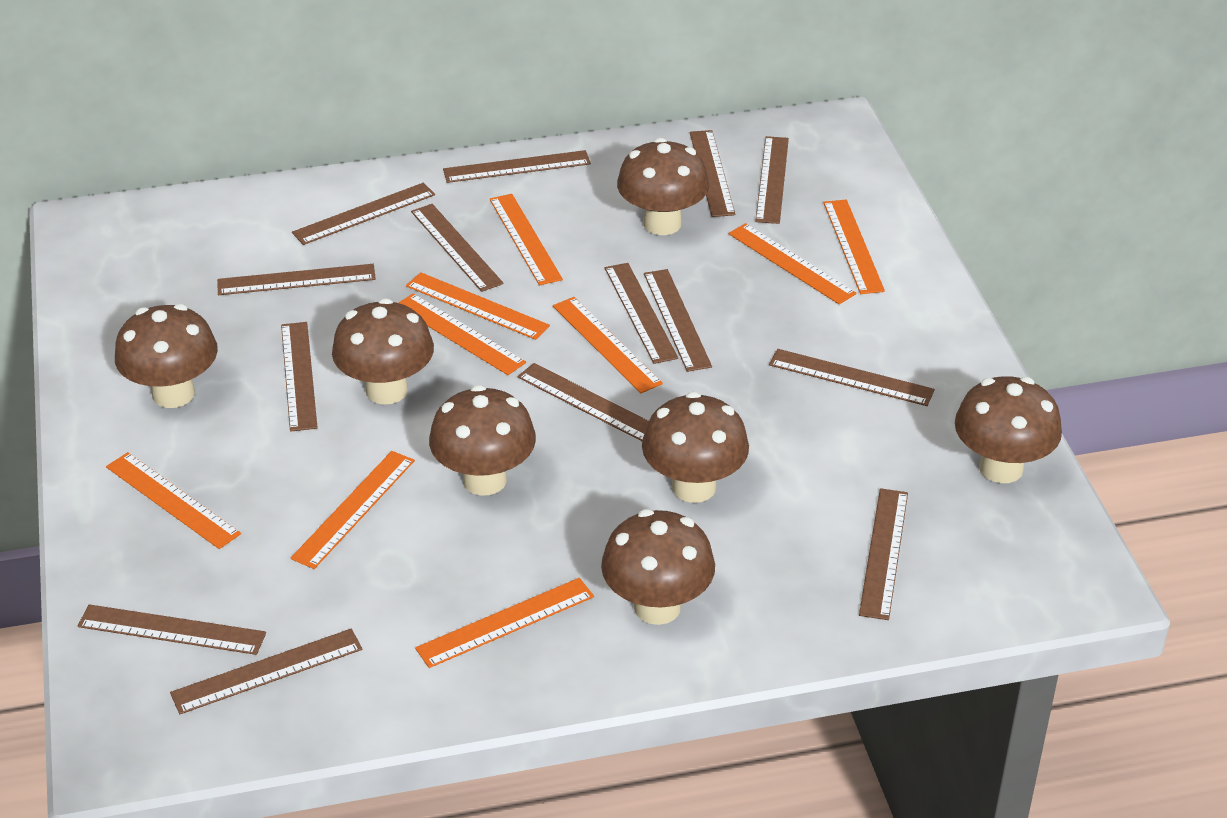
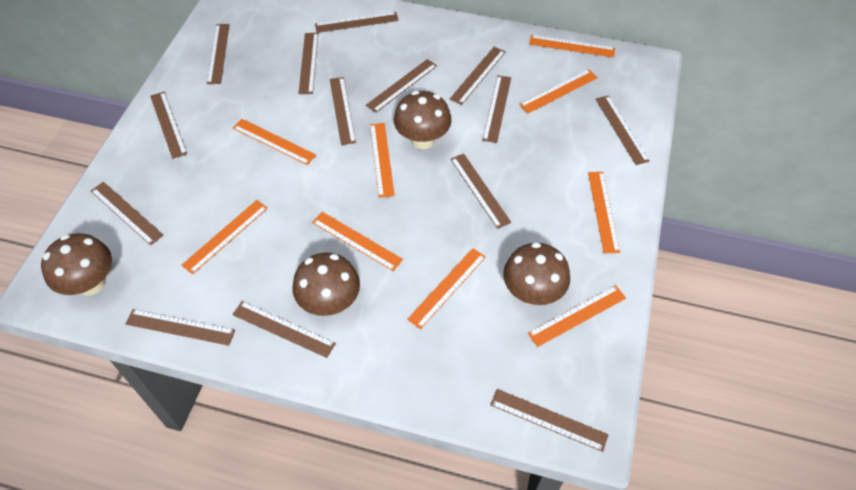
brown mushroom: 7 -> 4

